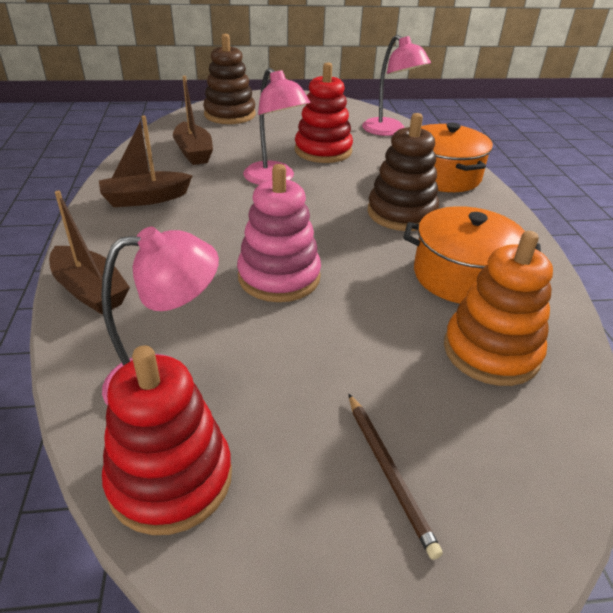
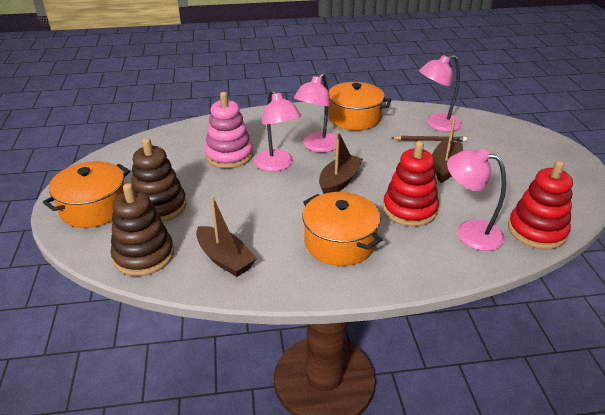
orange pot: 2 -> 3
orange stacking toy: 1 -> 0
pink lamp: 3 -> 4

